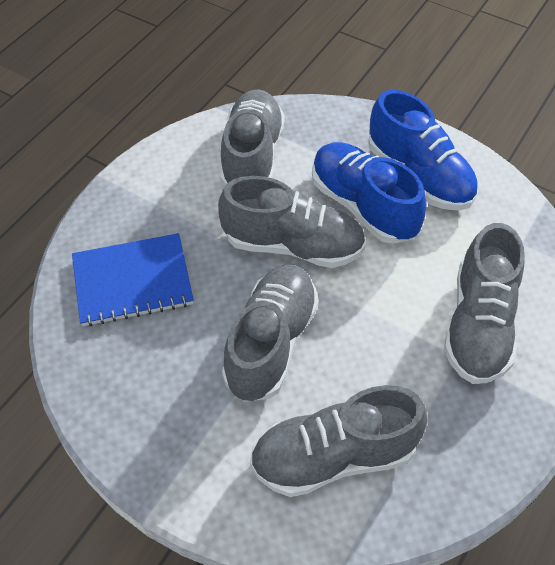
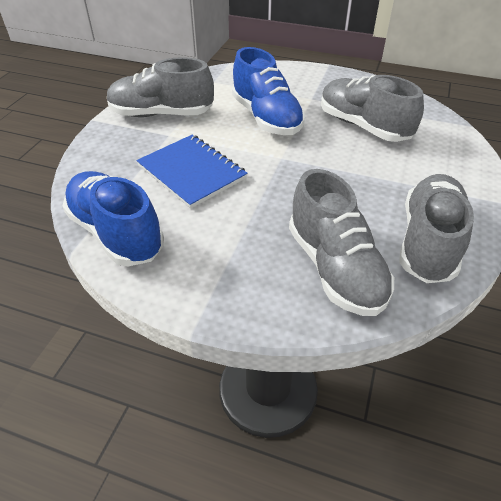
grey shoe: 5 -> 4

